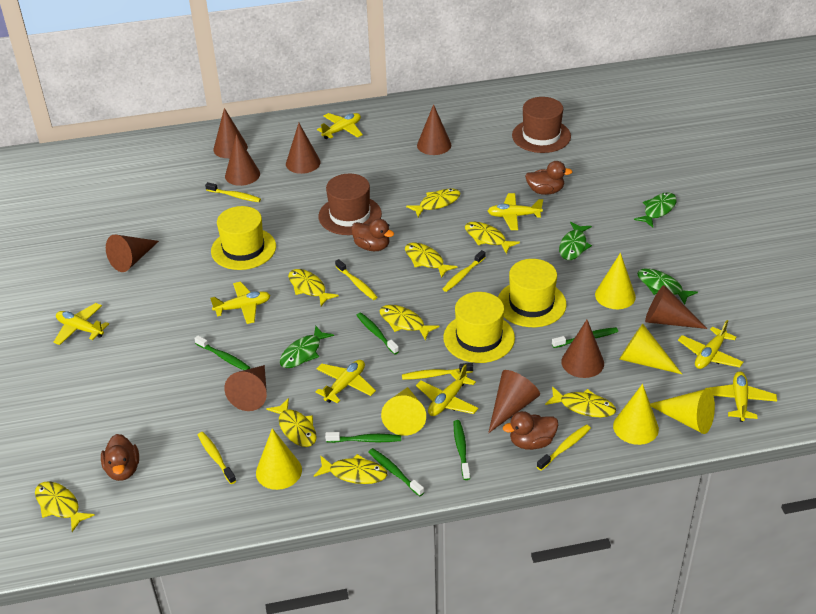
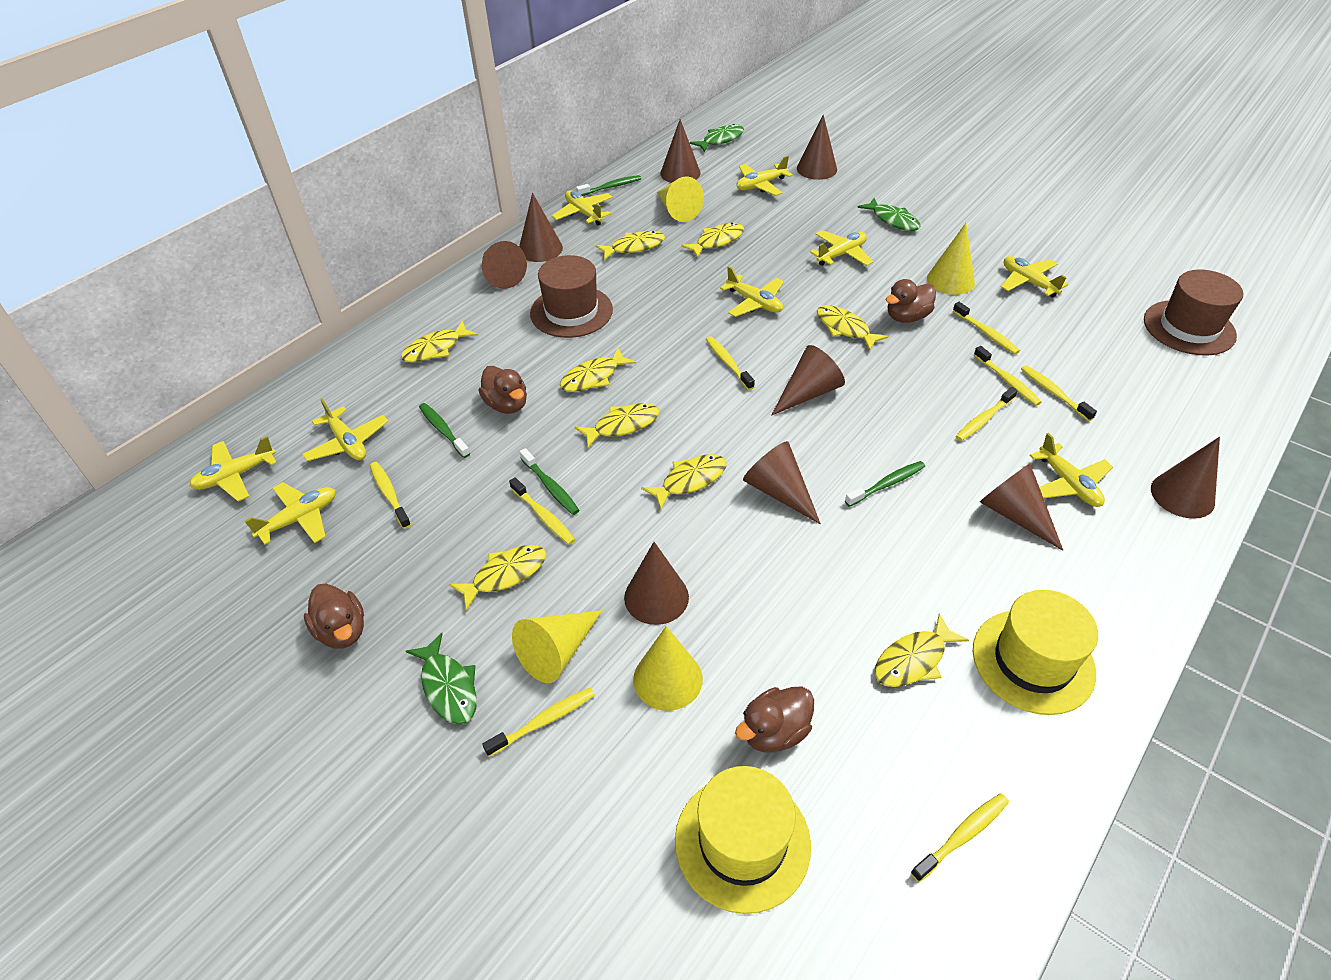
green fish: 4 -> 3
green toothbrush: 6 -> 4
yellow cone: 6 -> 4
yellow hat: 3 -> 2
yellow plane: 8 -> 9
yellow toothbrush: 6 -> 9

